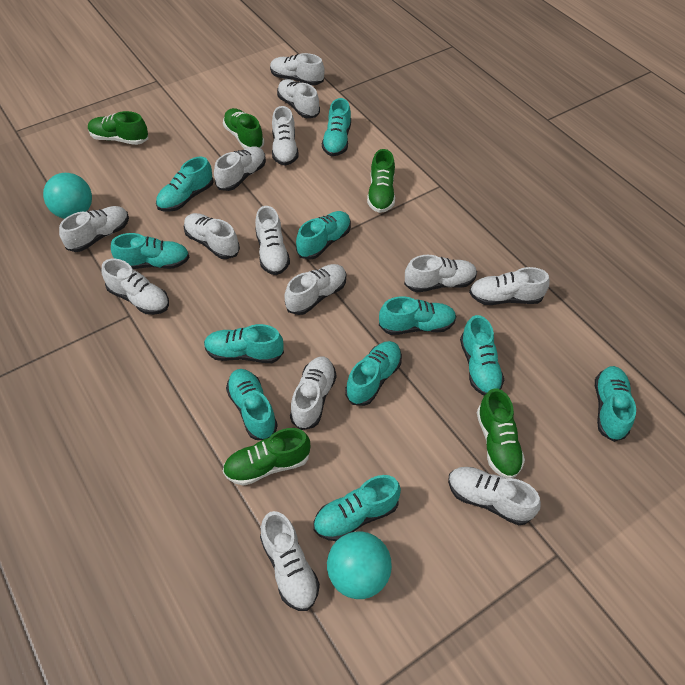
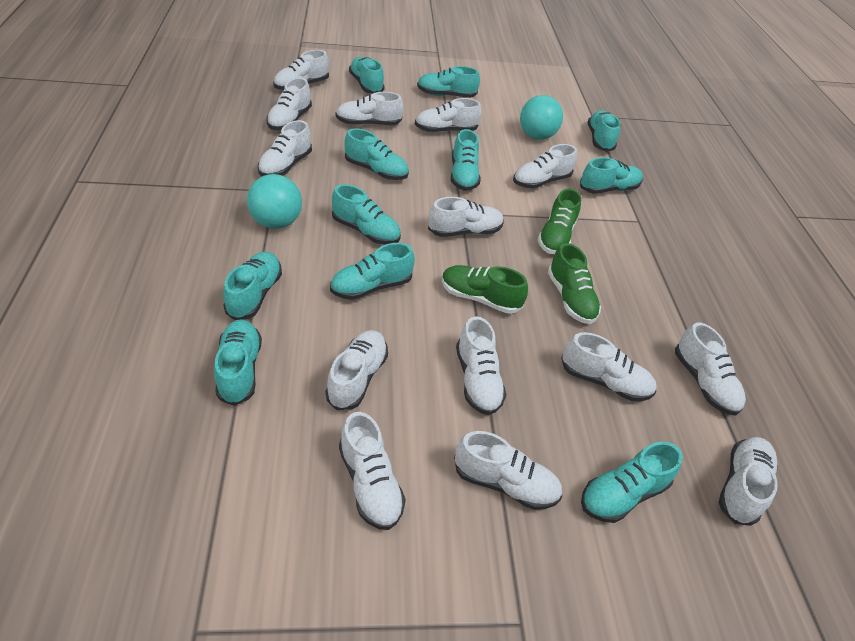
green shoe: 5 -> 3

